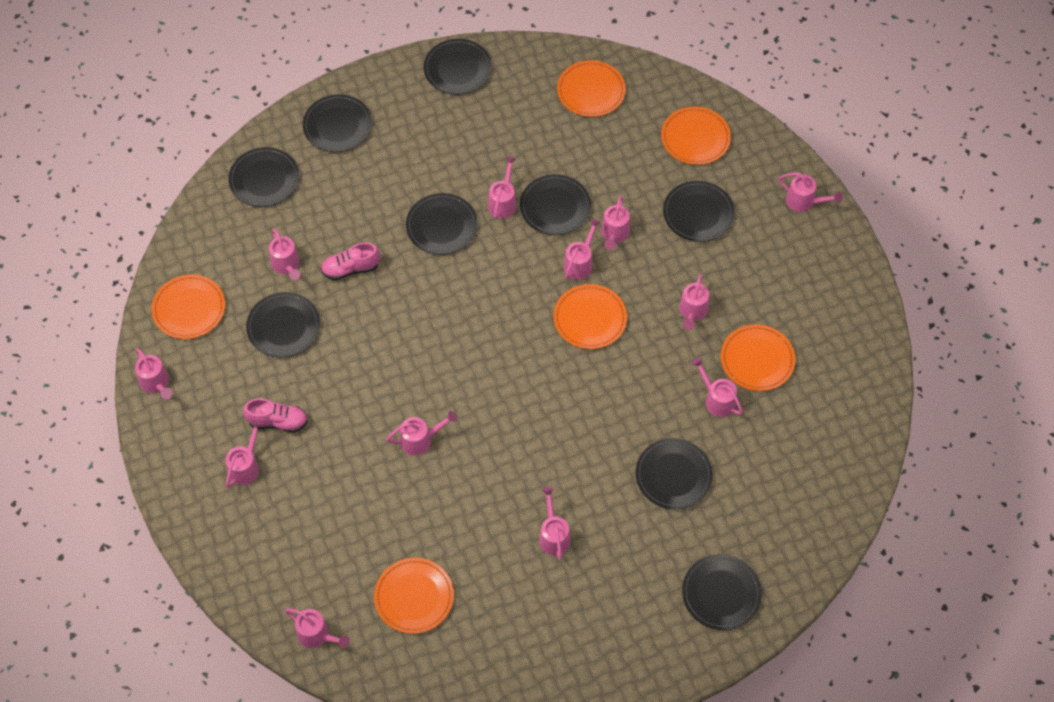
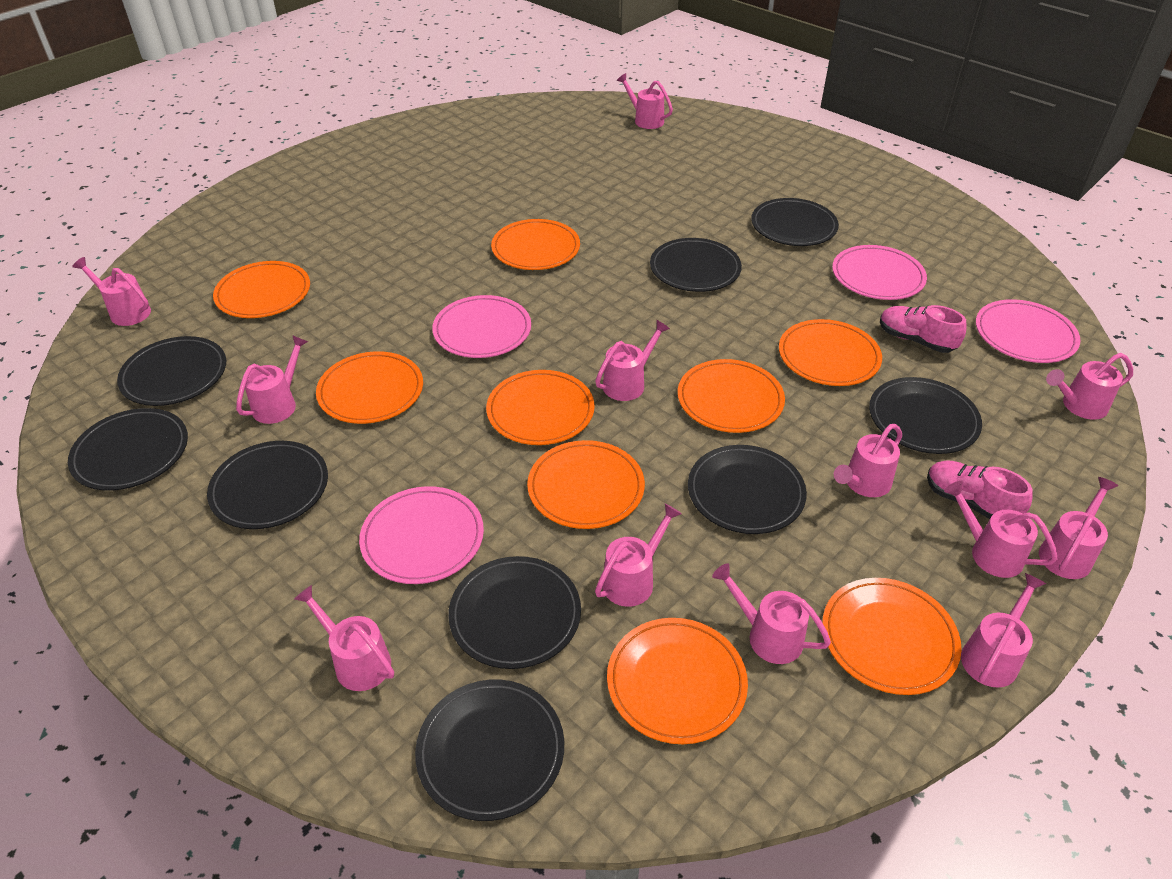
orange plate: 6 -> 9
pink plate: 0 -> 4

